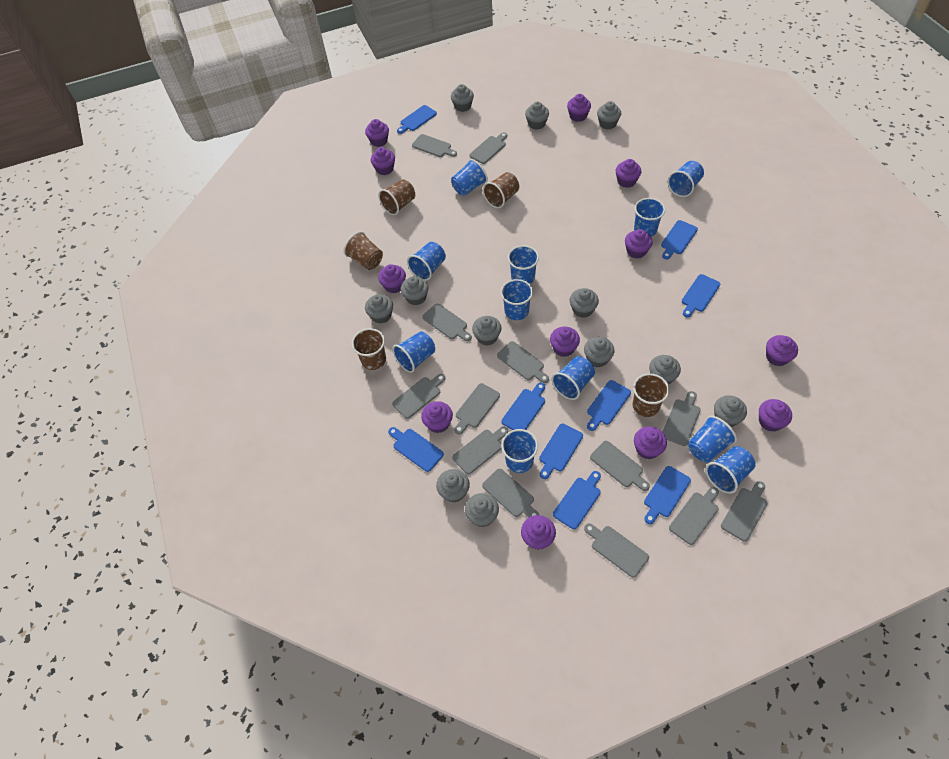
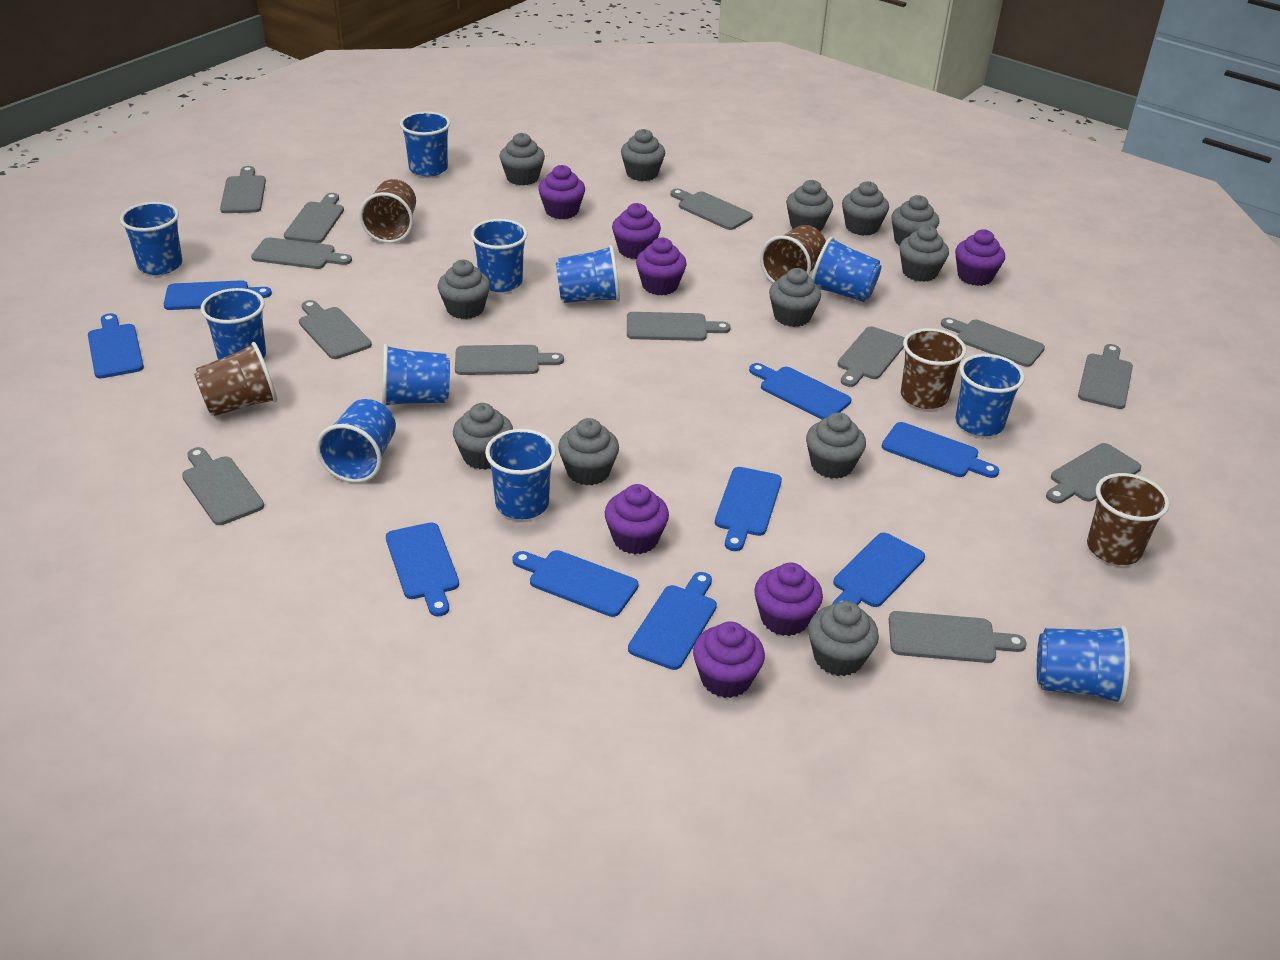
purple cupcake: 12 -> 7

